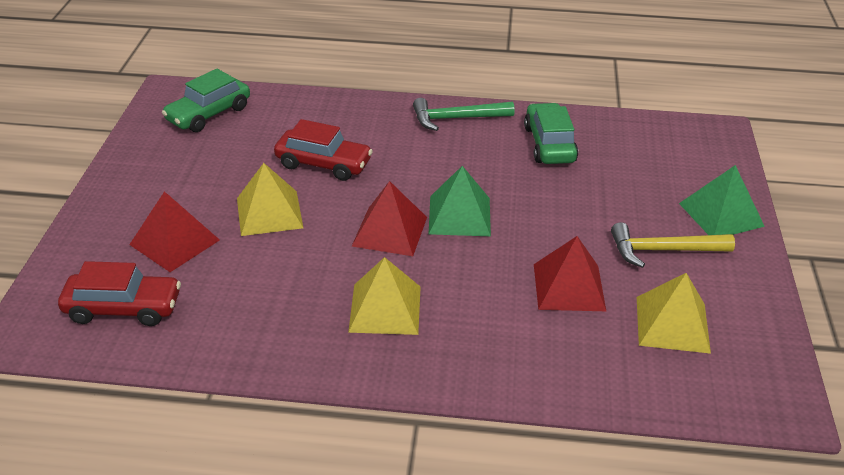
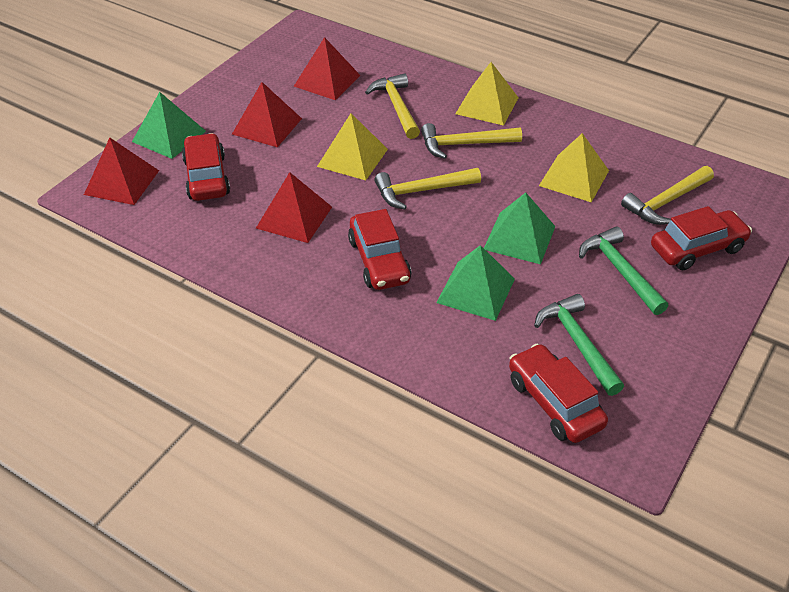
green car: 2 -> 0
green hammer: 1 -> 2
green pyramid: 2 -> 3
red car: 2 -> 4
red pyramid: 3 -> 4
yellow hammer: 1 -> 4

